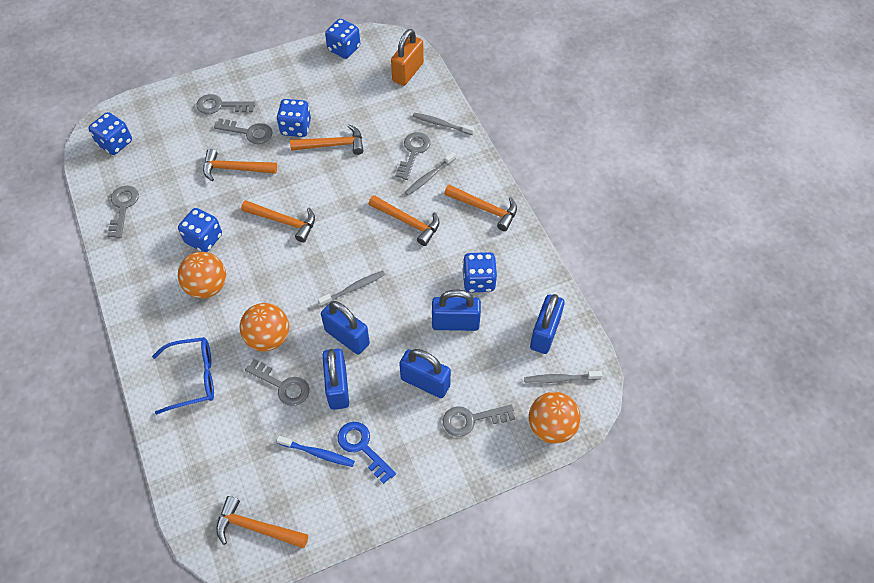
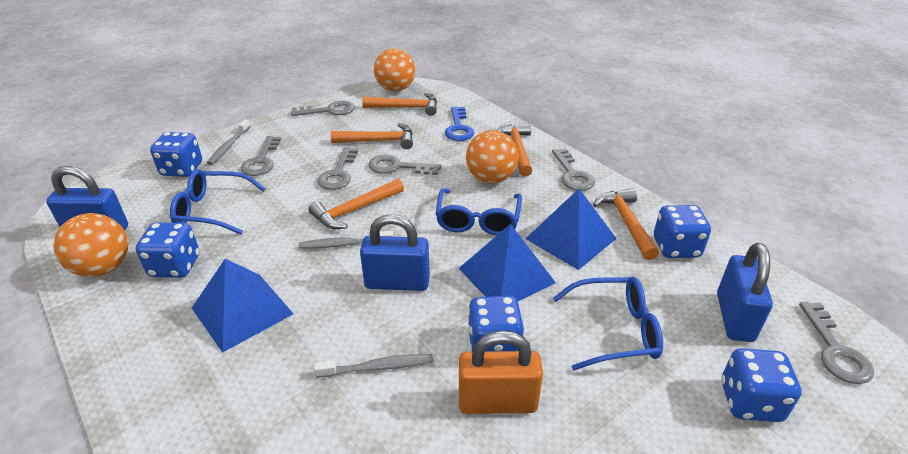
blue glasses: 1 -> 3
blue padlock: 5 -> 3
blue pyramid: 0 -> 3
blue toothbrush: 1 -> 0
grey toothbrush: 4 -> 3
orange hammer: 6 -> 5

